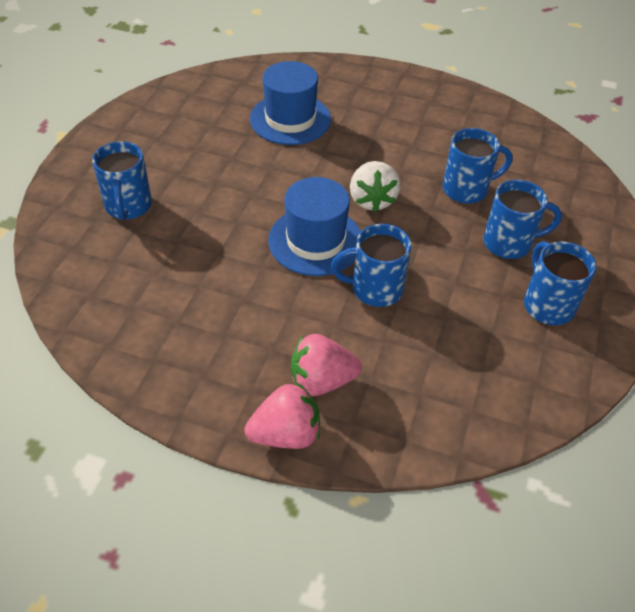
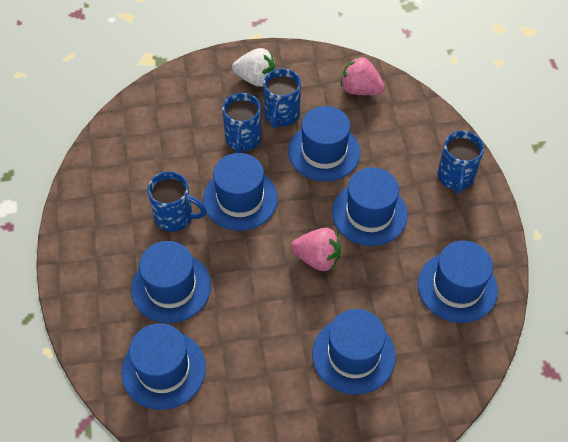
blue hat: 2 -> 7
blue mug: 5 -> 4

